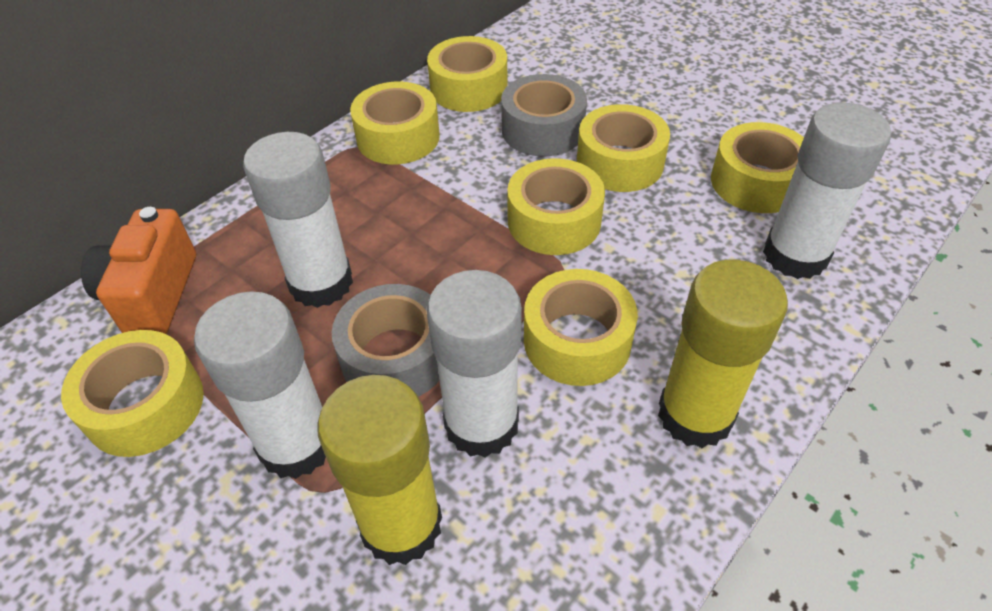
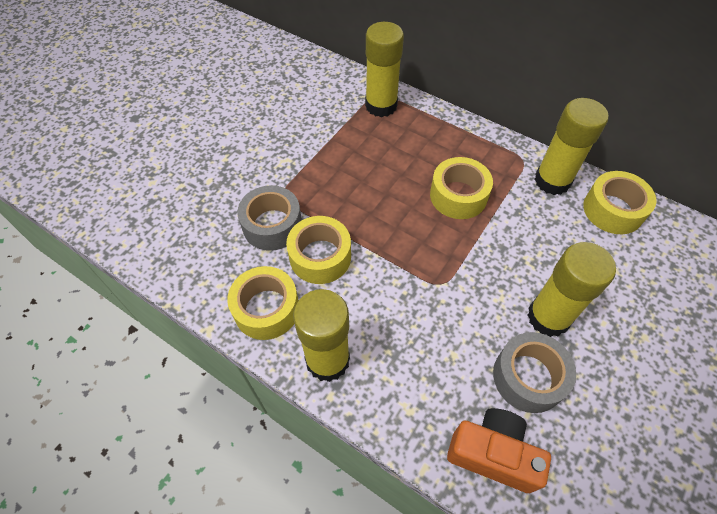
white glue stick: 4 -> 0
yellow glue stick: 2 -> 4
yellow tape: 7 -> 4

